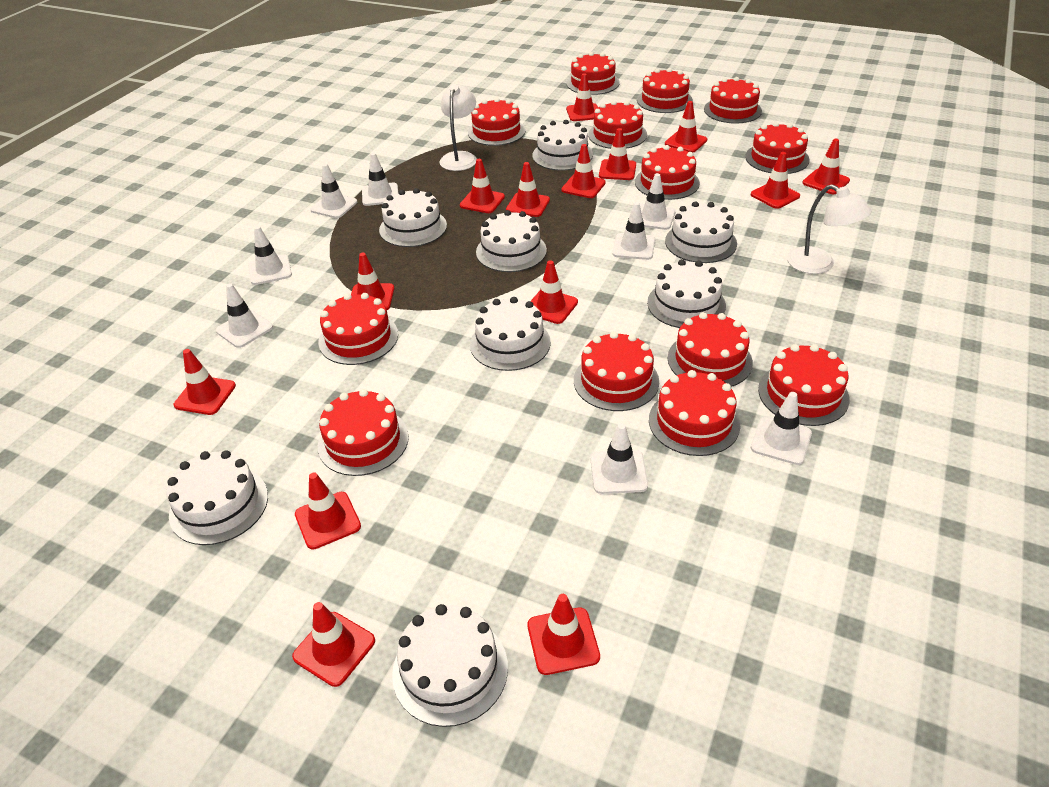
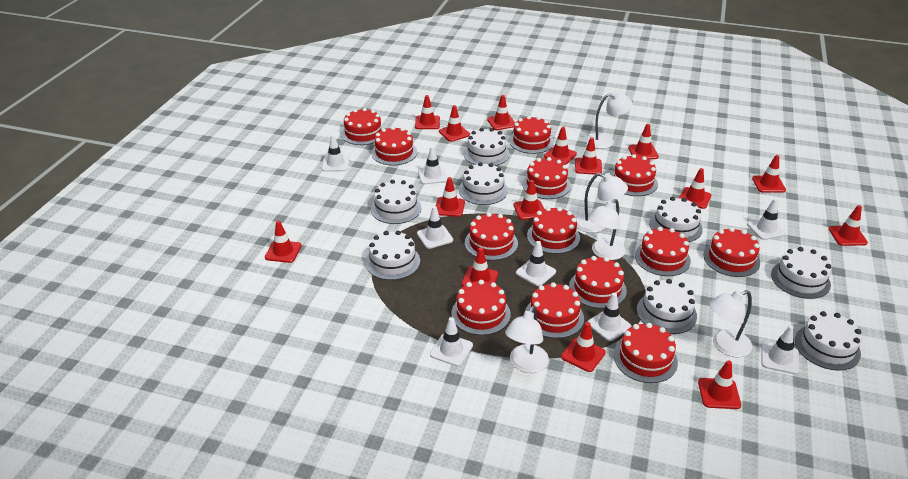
red traffic cone: 14 -> 15
white lamp: 2 -> 5

